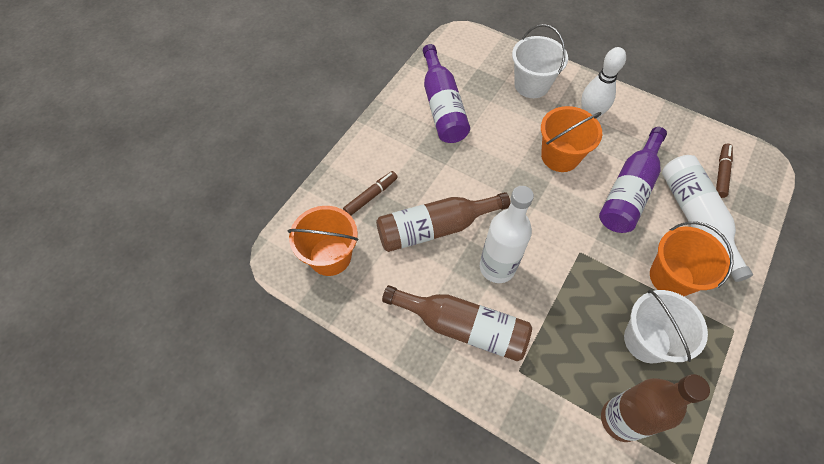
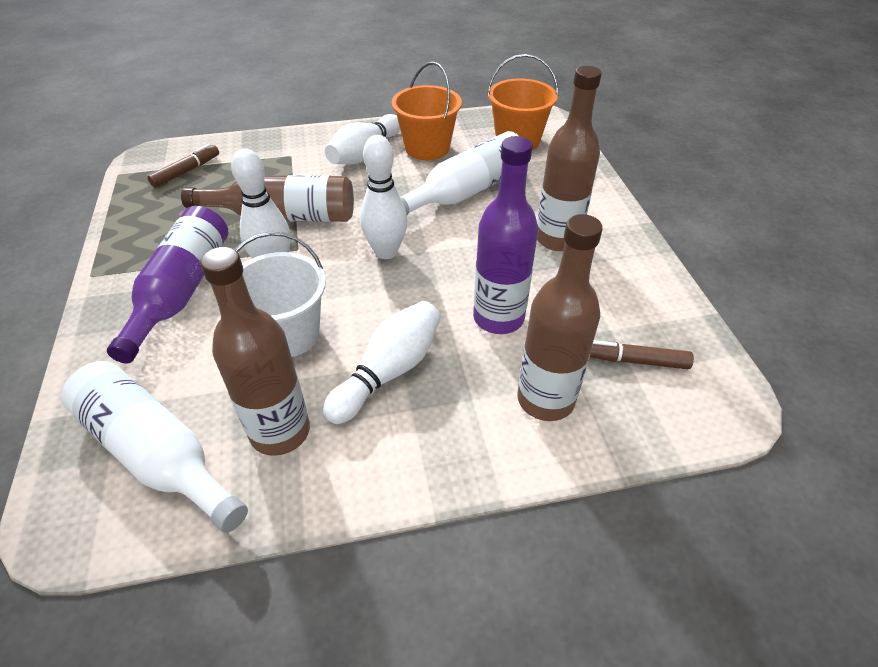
brown bottle: 3 -> 4
orange bucket: 3 -> 2
white bowling pin: 1 -> 4
white bucket: 2 -> 1

